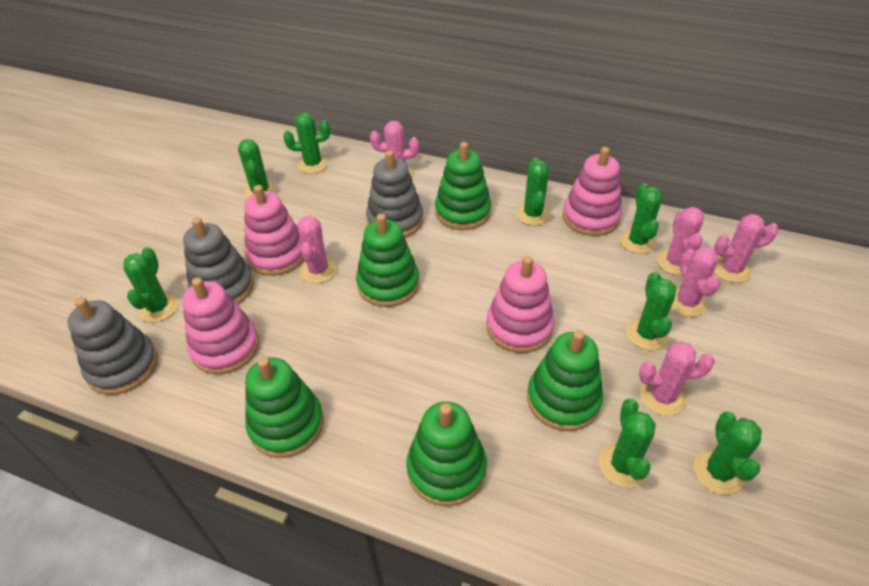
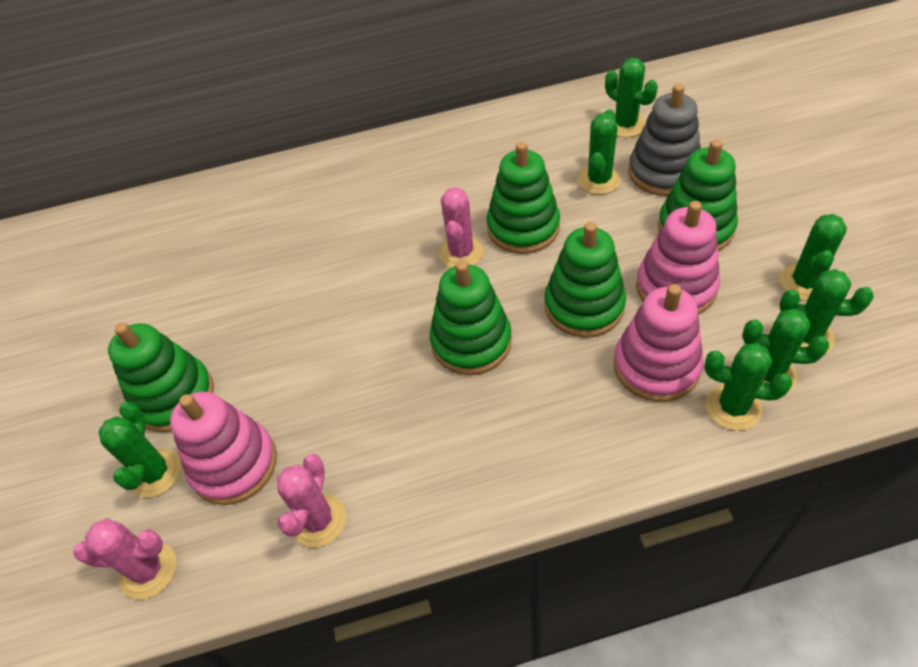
green cactus: 8 -> 7
grey stacking toy: 3 -> 1
pink cactus: 6 -> 3
pink stacking toy: 4 -> 3

